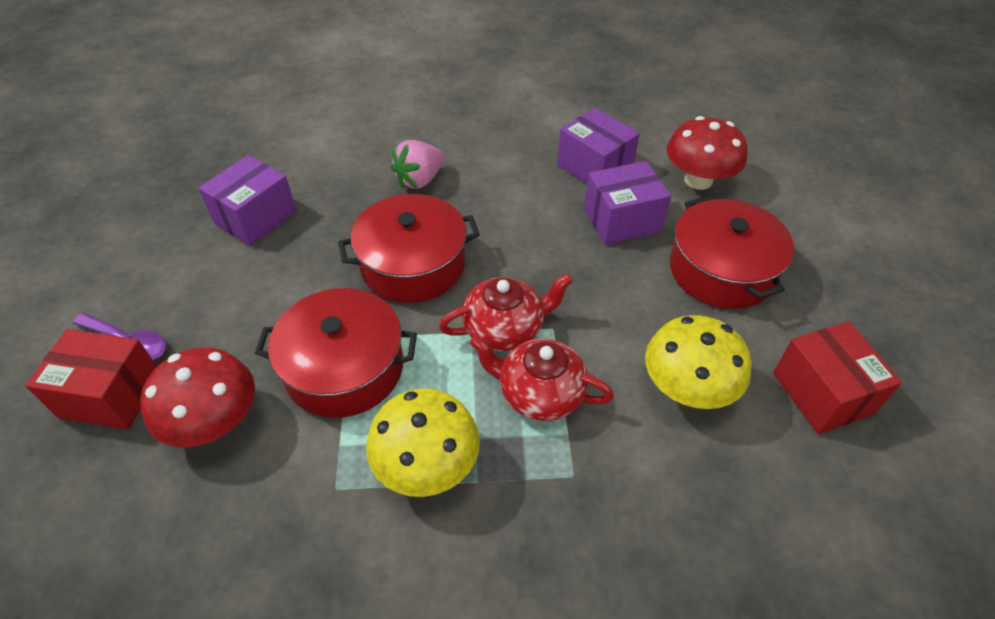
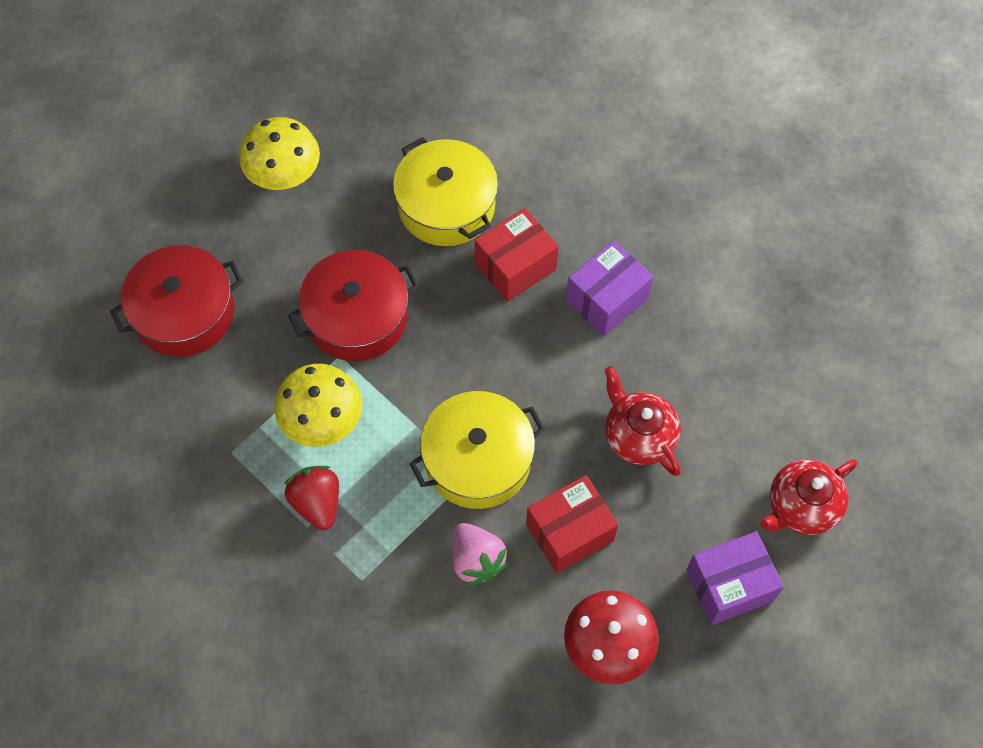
purple box: 3 -> 2
purple spoon: 1 -> 0
red mushroom: 2 -> 1
red pot: 3 -> 2
red strawberry: 0 -> 1
yellow pot: 0 -> 2

